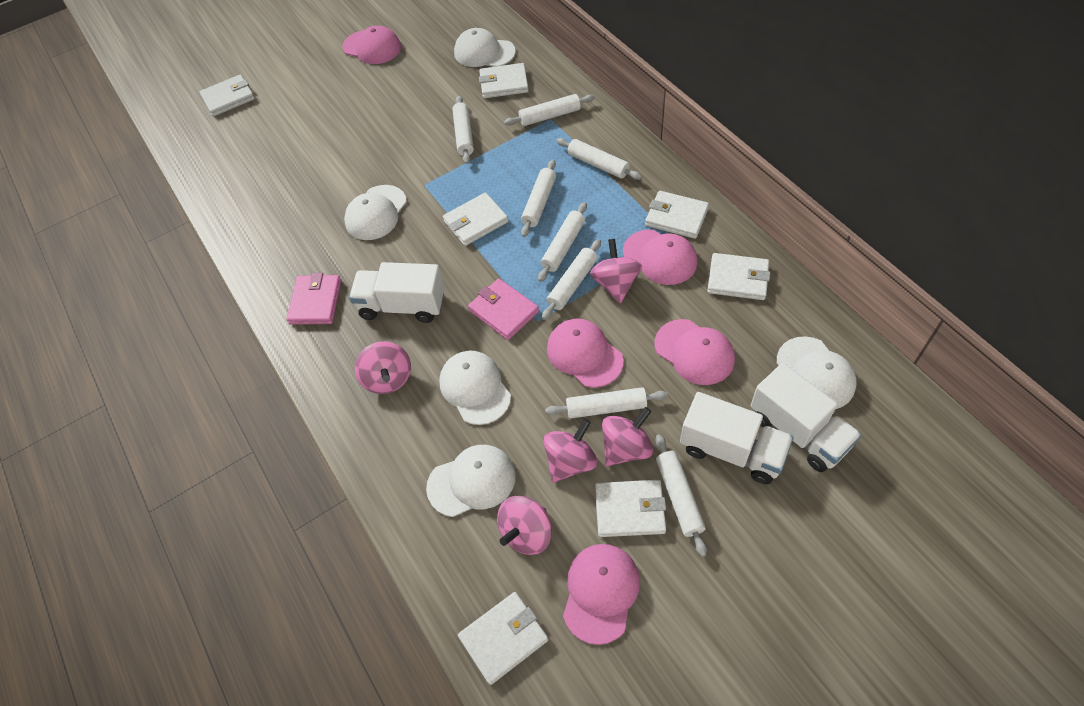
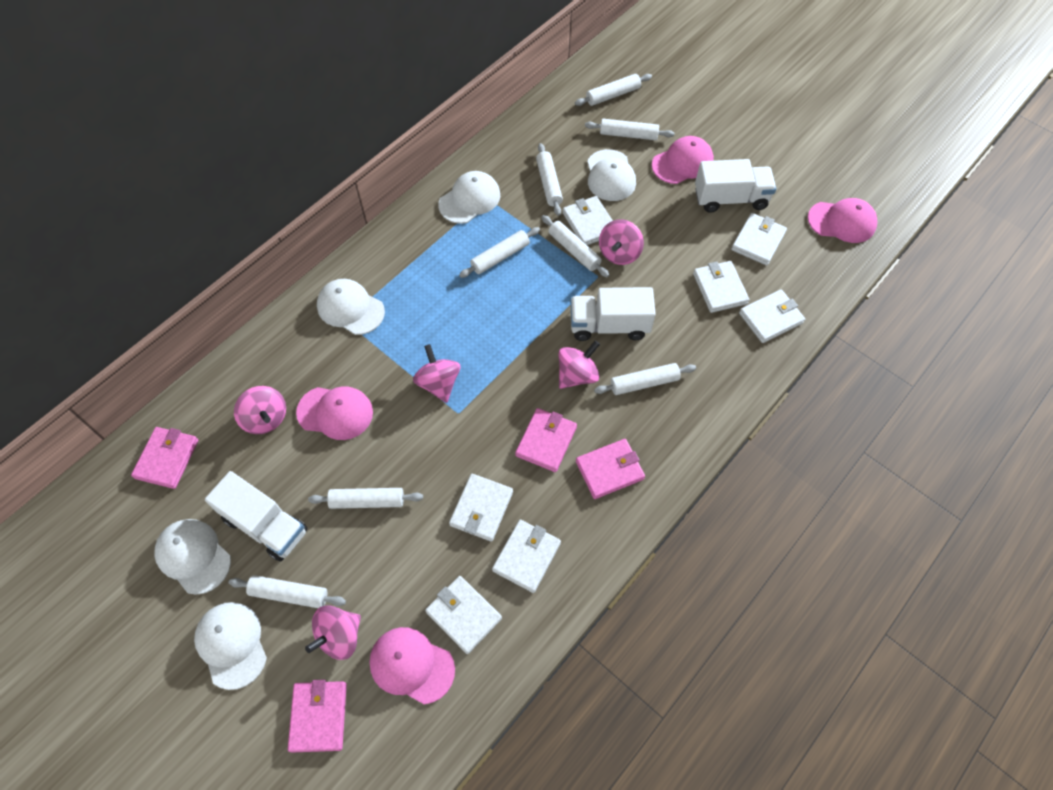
pink cap: 5 -> 4
pink wallet: 2 -> 4

